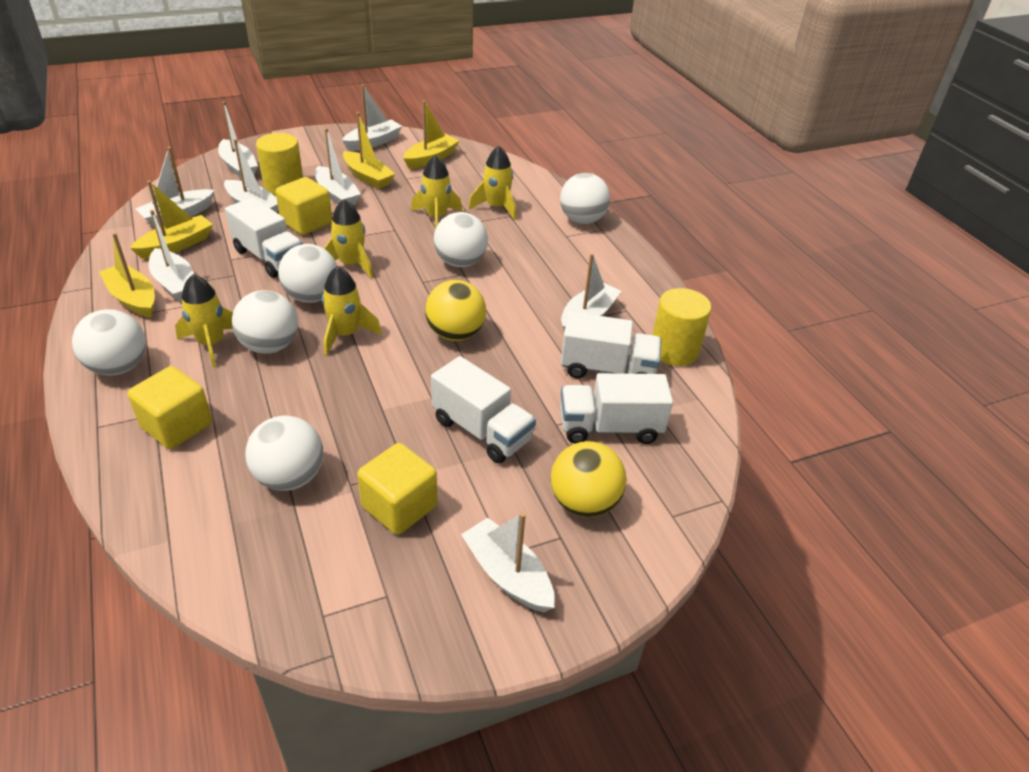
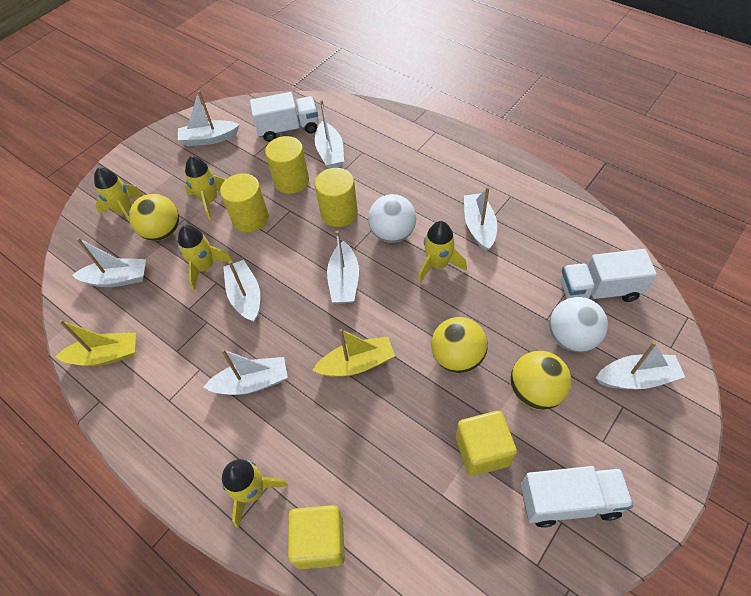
white ball: 6 -> 2
white truck: 4 -> 3
yellow ball: 2 -> 3
yellow boat: 4 -> 2
yellow cube: 3 -> 2
yellow cylinder: 2 -> 3

